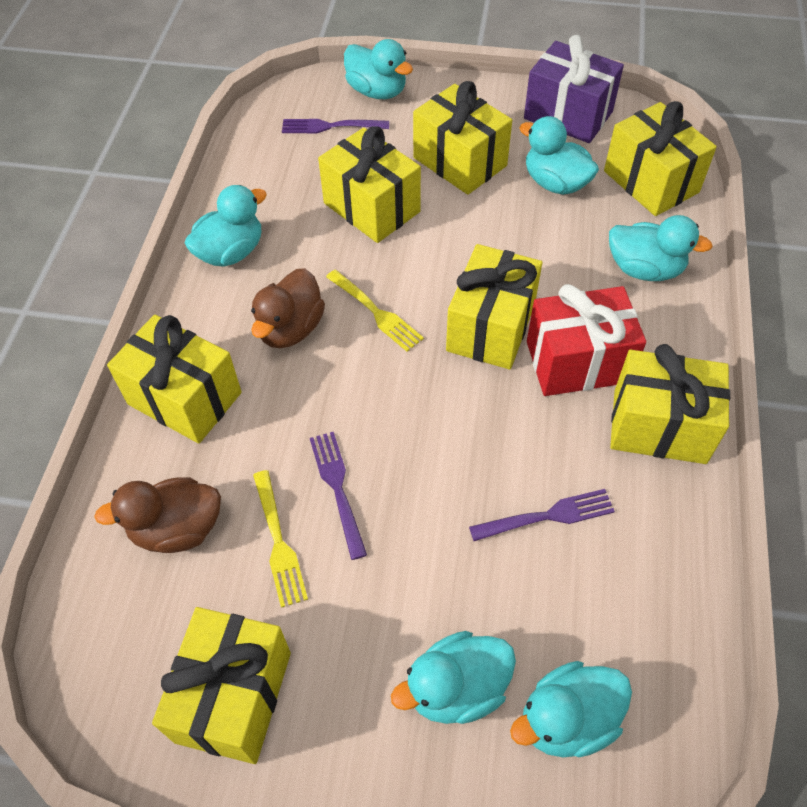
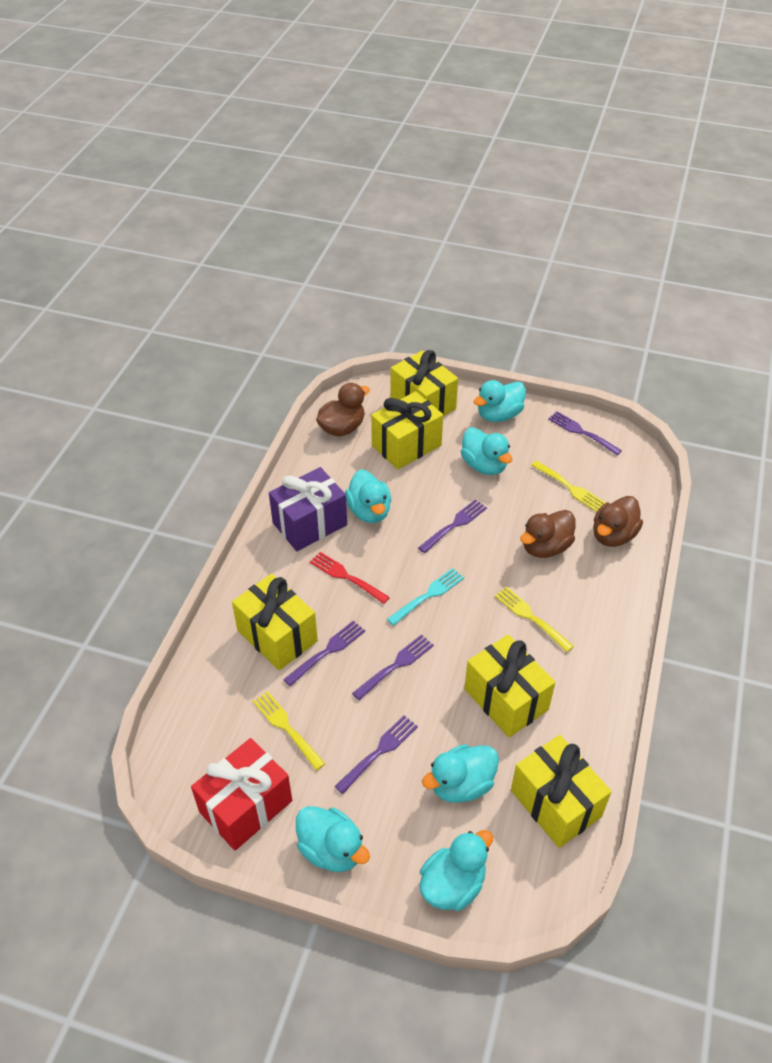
brown duck: 2 -> 3
purple fork: 3 -> 5
red fork: 0 -> 1
turquoise fork: 0 -> 1
yellow fork: 2 -> 3
yellow gift: 7 -> 5

